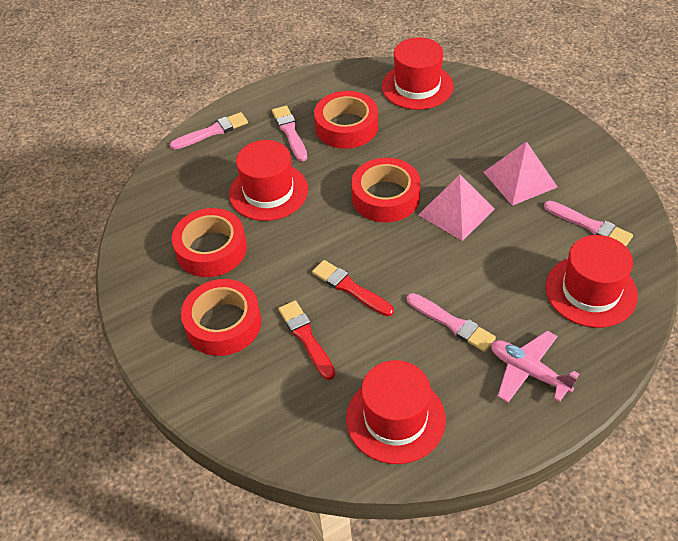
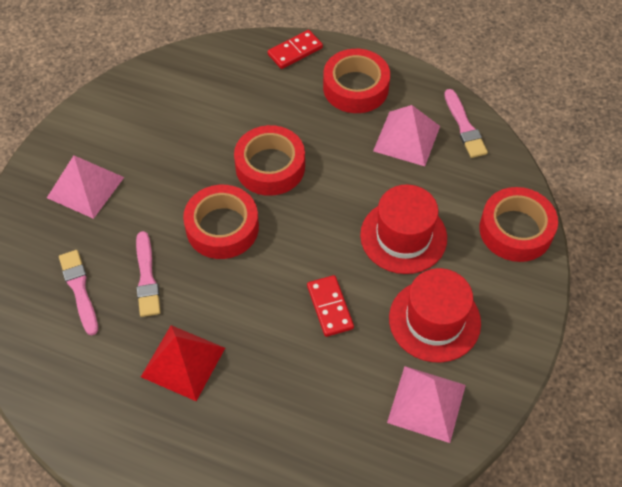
pink brush: 4 -> 3
pink plane: 1 -> 0
pink pyramid: 2 -> 3
red brush: 2 -> 0
red domino: 0 -> 2
red hat: 4 -> 2
red pyramid: 0 -> 1

